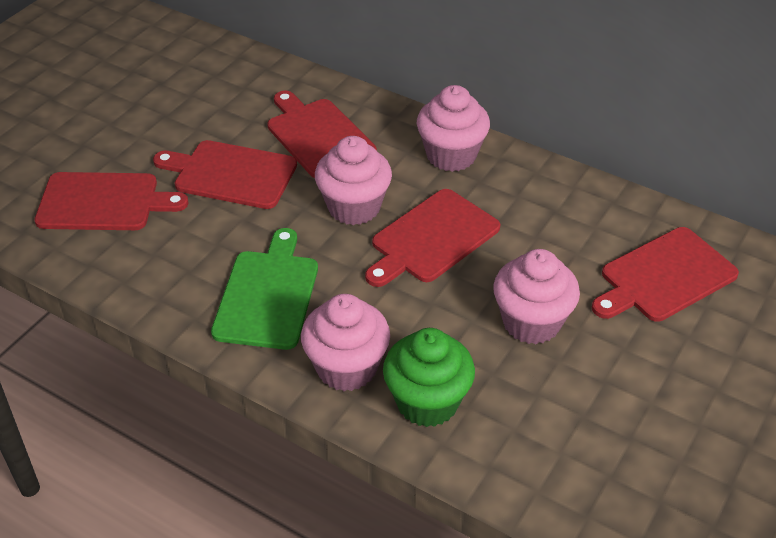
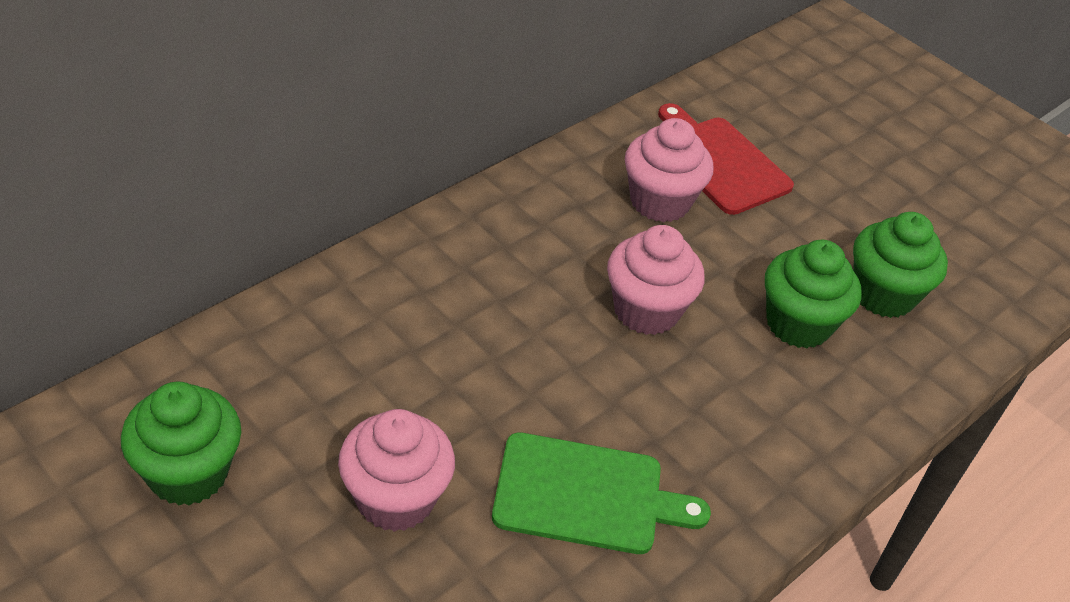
green cupcake: 1 -> 3
pink cupcake: 4 -> 3
red cutting board: 5 -> 1

